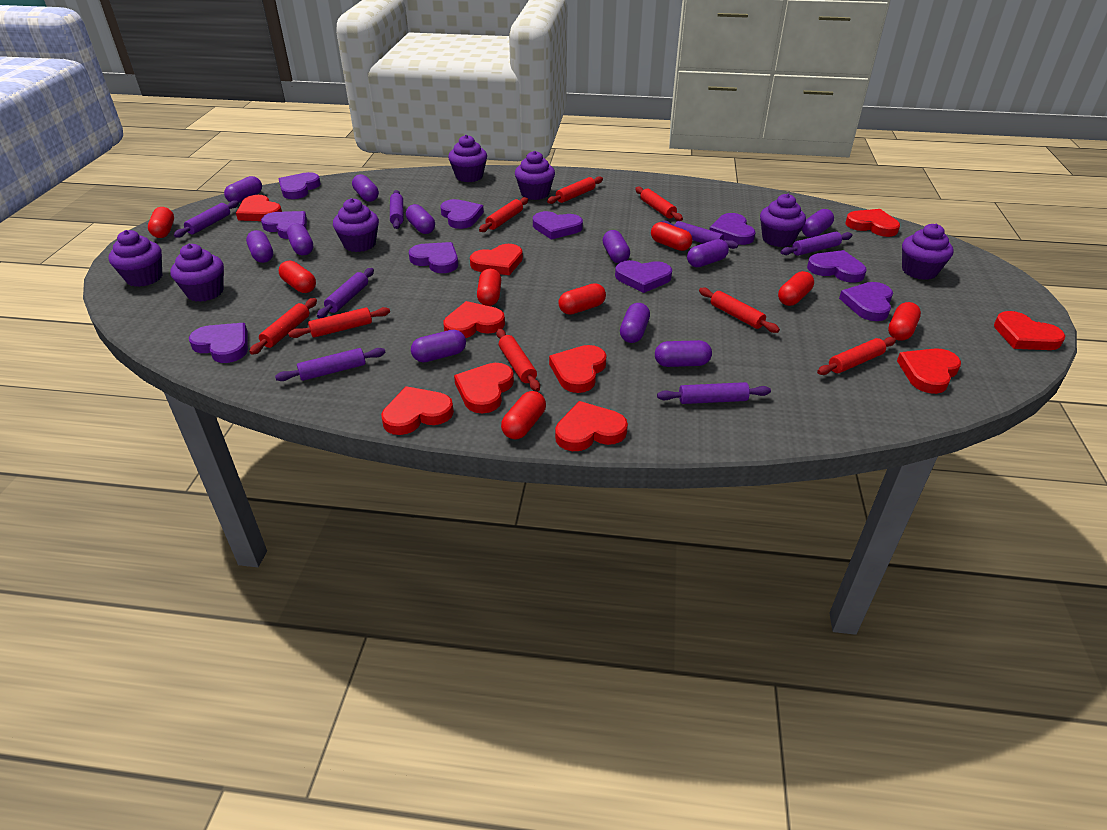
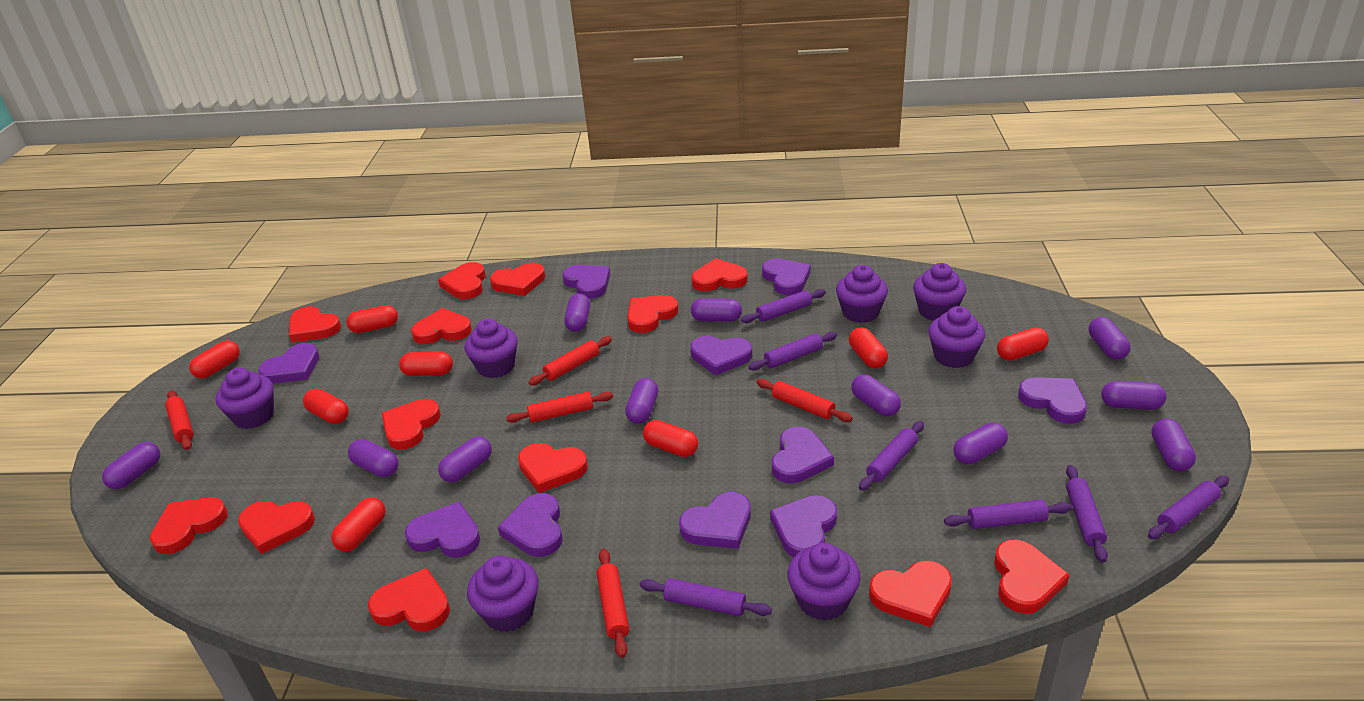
red heart: 10 -> 13
red rolling pin: 8 -> 5

